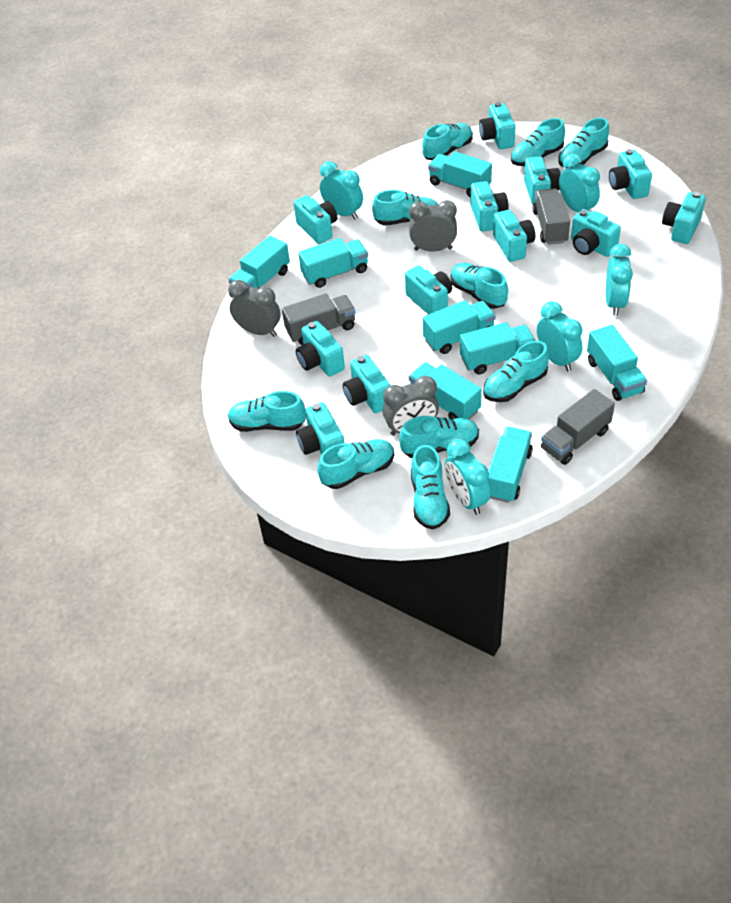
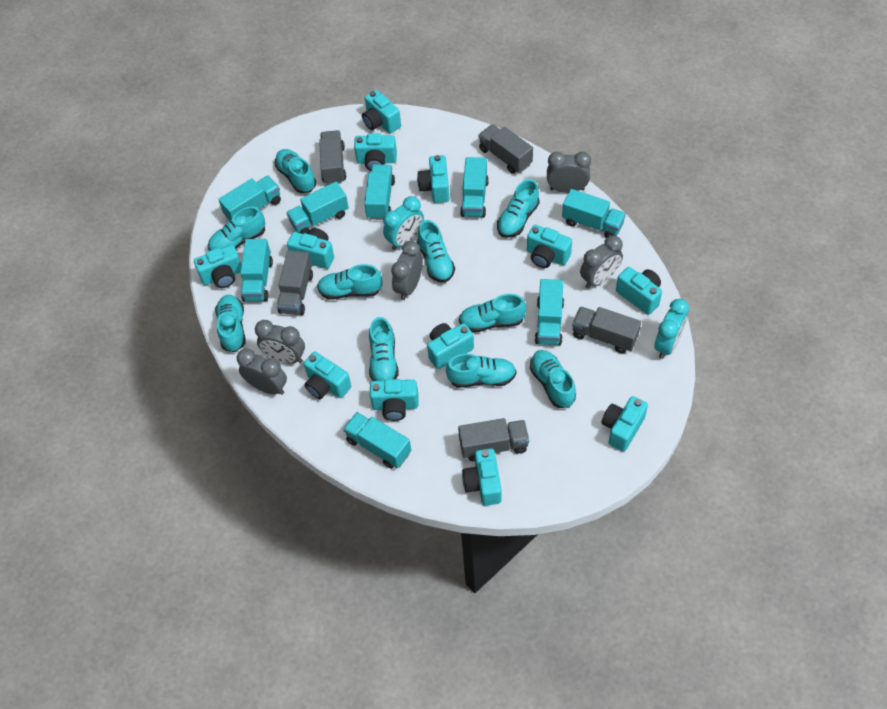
grey clock: 3 -> 5
grey truck: 3 -> 5
turquoise clock: 5 -> 2

